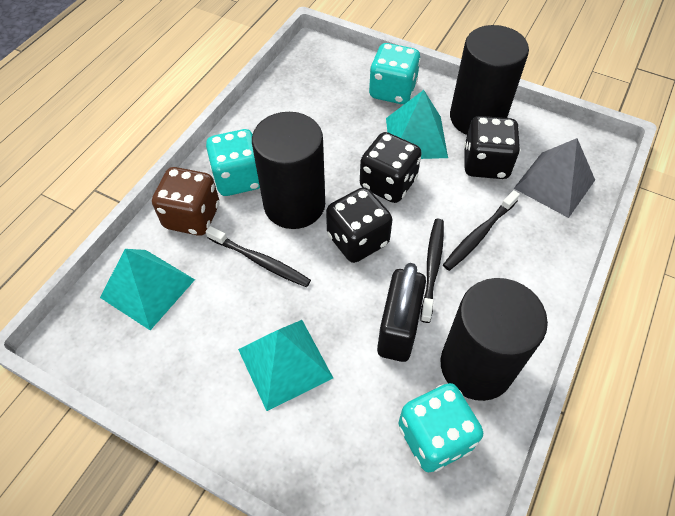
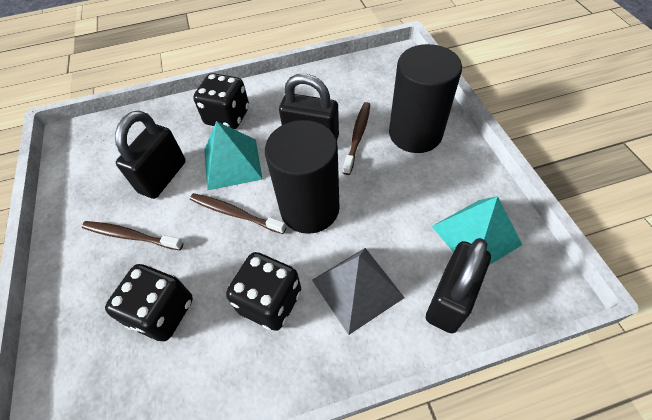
black cylinder: 3 -> 2
black padlock: 1 -> 3
black toothbrush: 3 -> 0
brown dice: 1 -> 0
brown toothbrush: 0 -> 3
turquoise dice: 3 -> 0
turquoise pyramid: 3 -> 2

